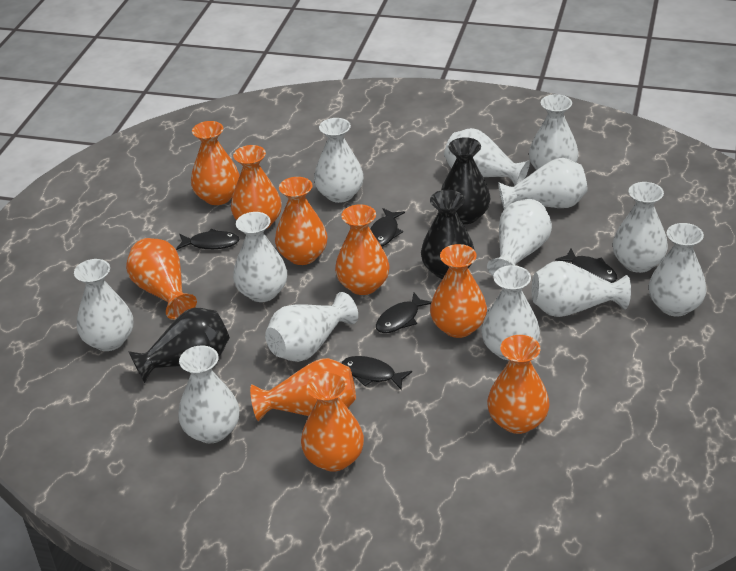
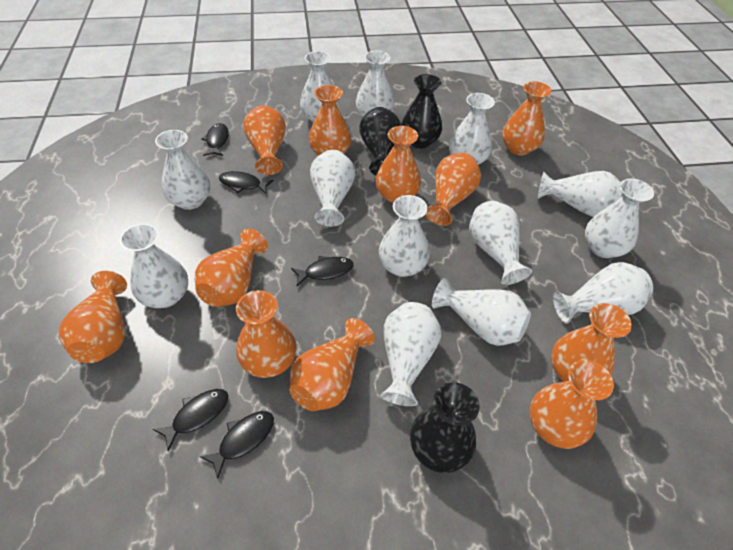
orange vase: 9 -> 11

